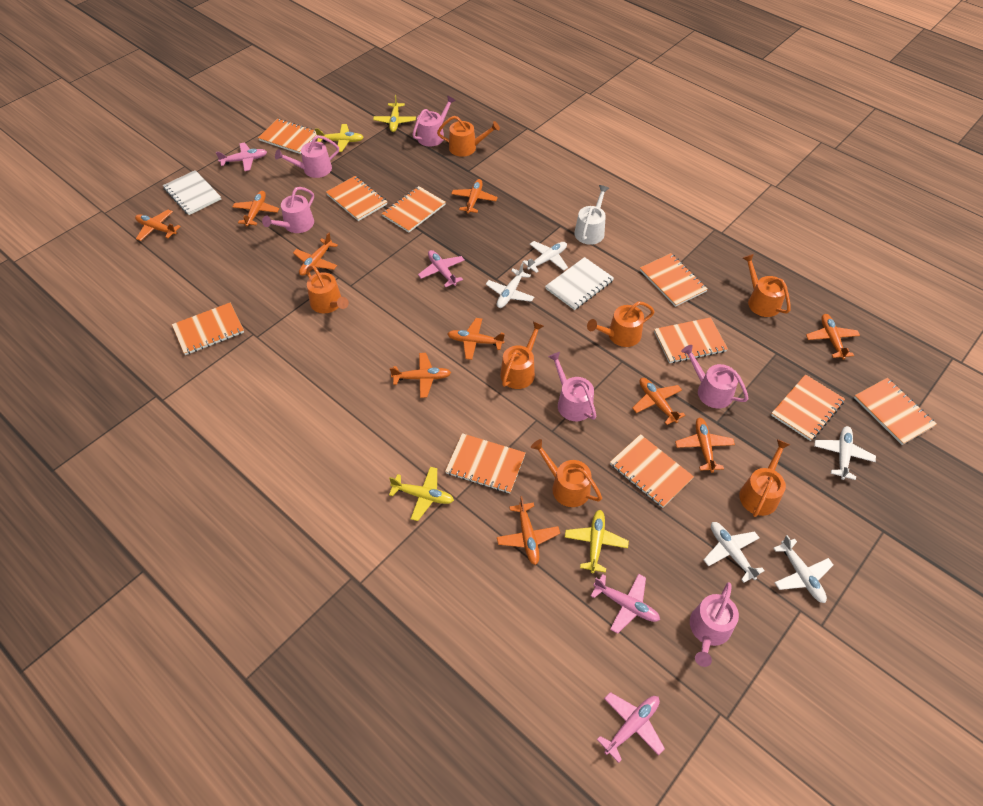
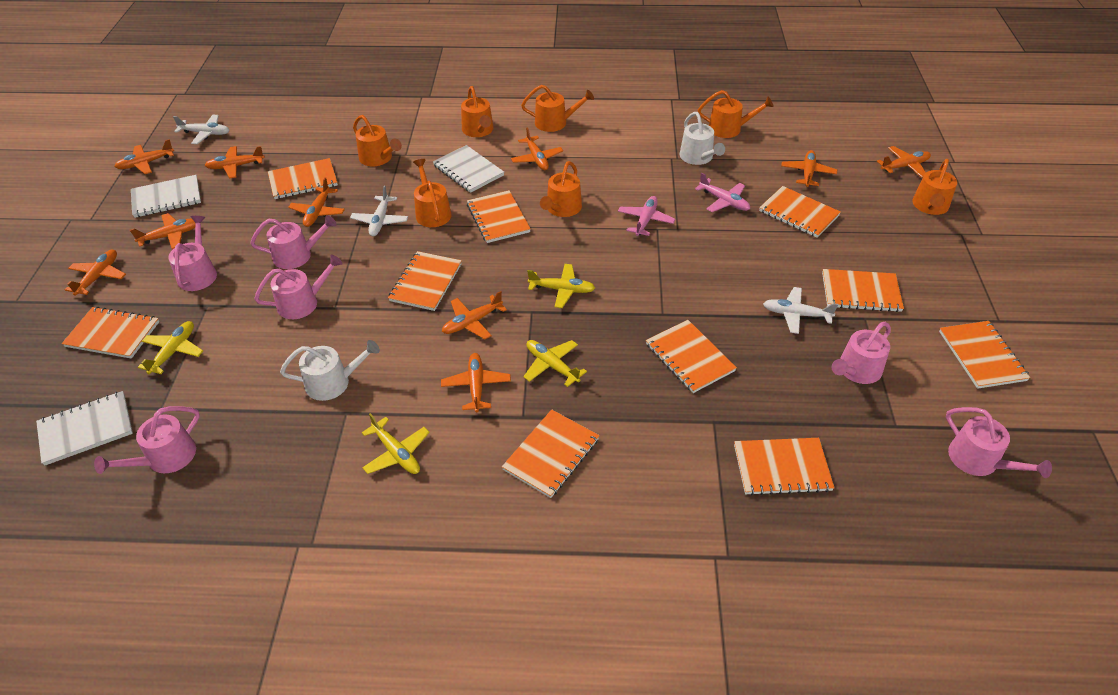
pink plane: 4 -> 2
white notebook: 2 -> 3
white plane: 5 -> 3
white watering can: 1 -> 2

